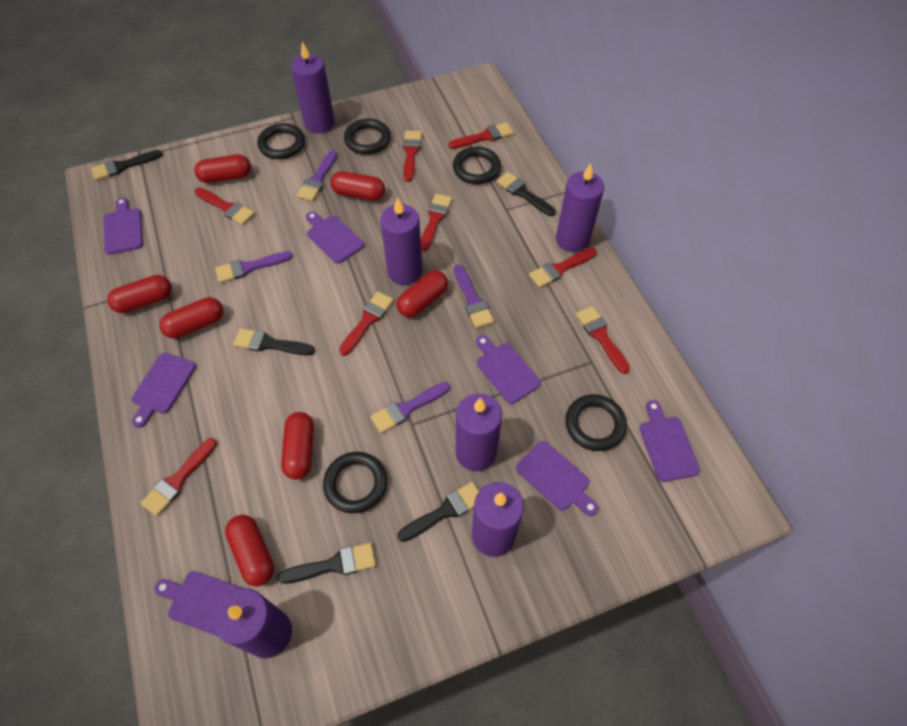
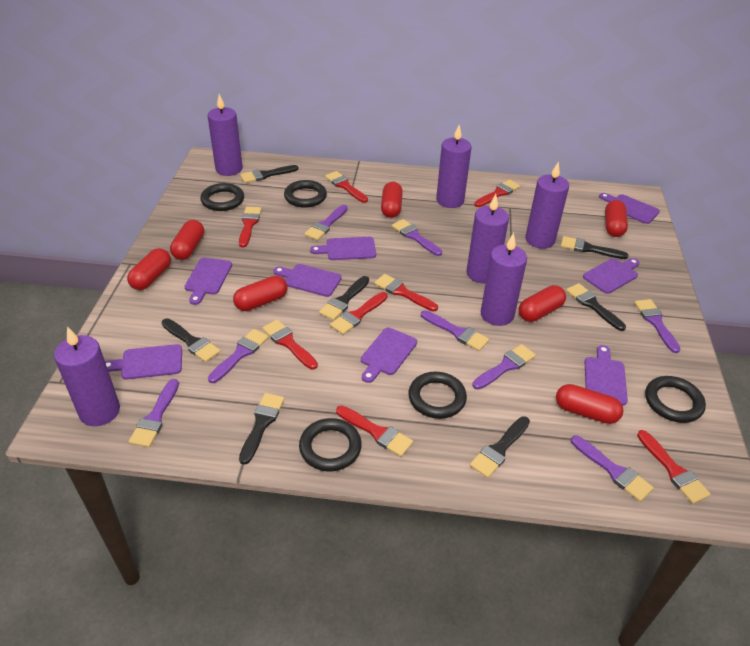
black brush: 5 -> 7
purple brush: 4 -> 8
purple cutting board: 7 -> 8

